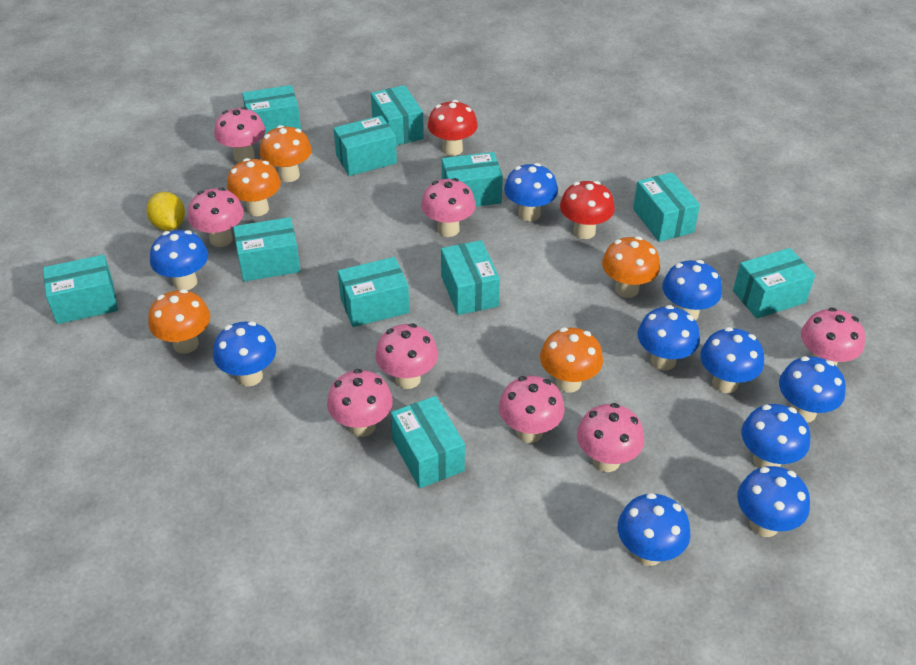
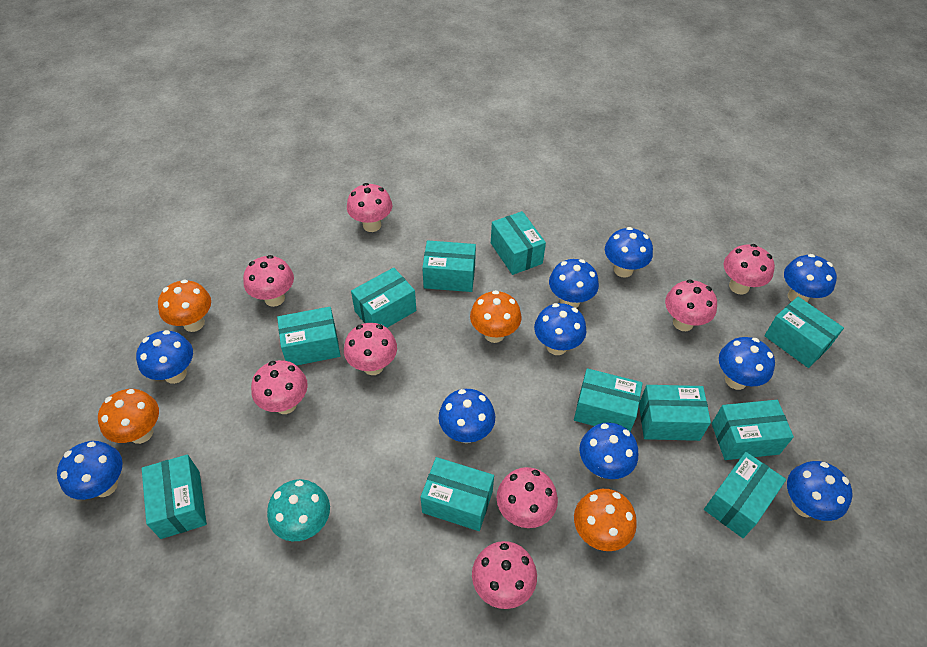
orange mushroom: 5 -> 4
red mushroom: 2 -> 0
turquoise mushroom: 0 -> 1
yellow lemon: 1 -> 0

